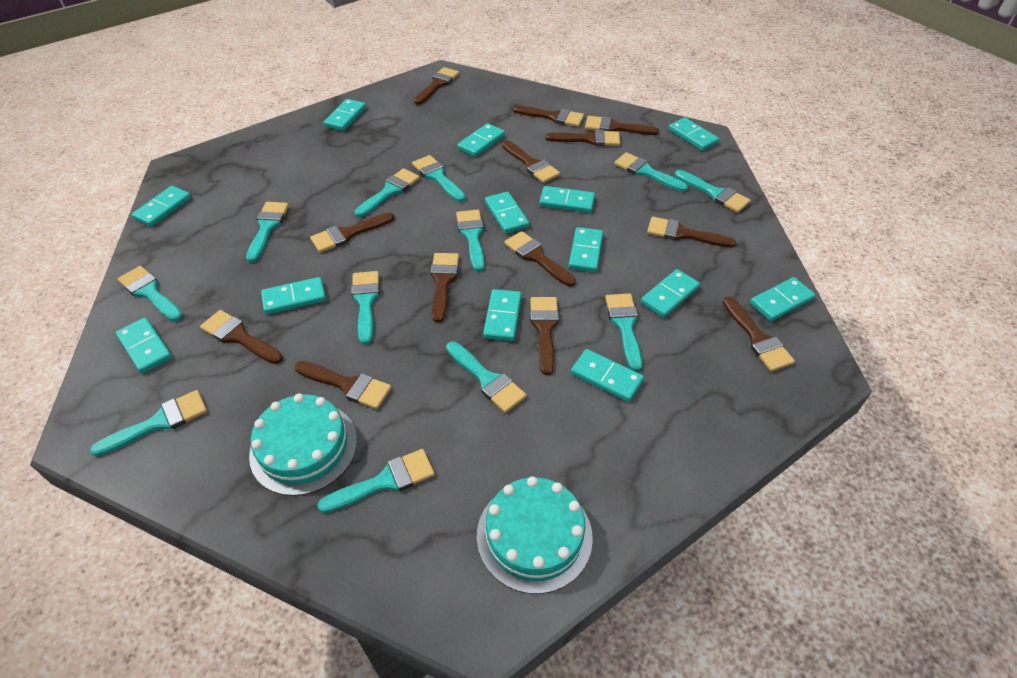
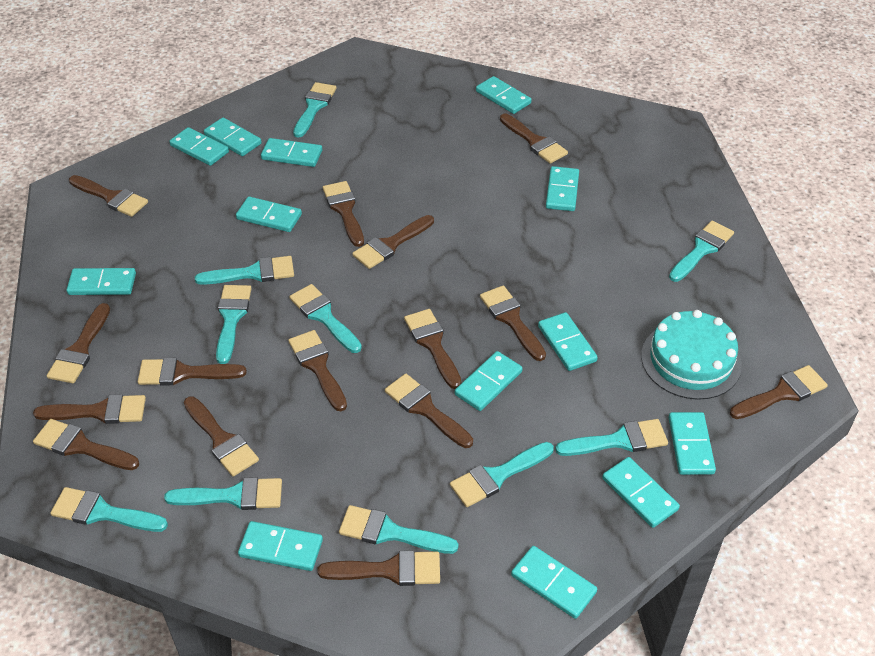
brown brush: 13 -> 15
turquoise brush: 12 -> 10
turquoise cake: 2 -> 1

